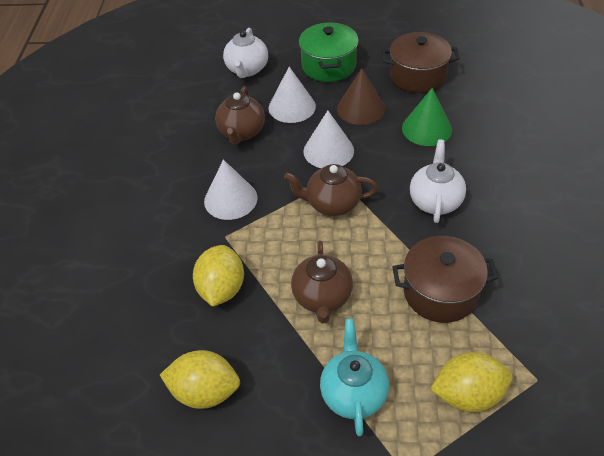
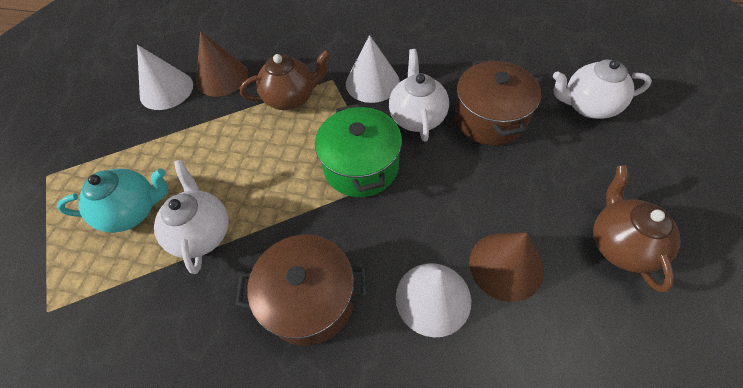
brown cone: 1 -> 2
brown teapot: 3 -> 2
green cone: 1 -> 0
white teapot: 2 -> 3
yellow lemon: 3 -> 0

